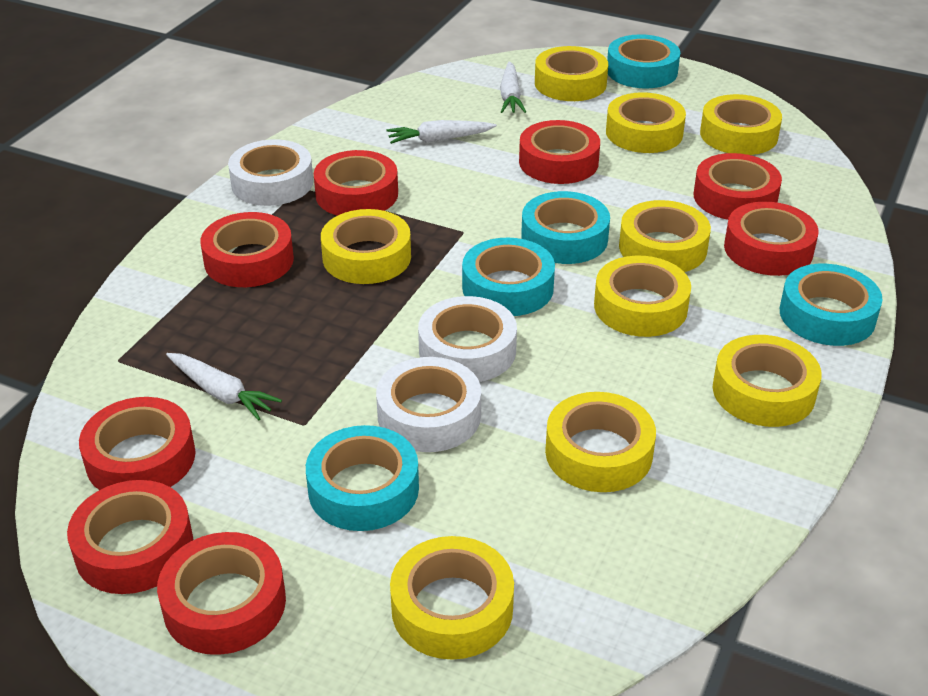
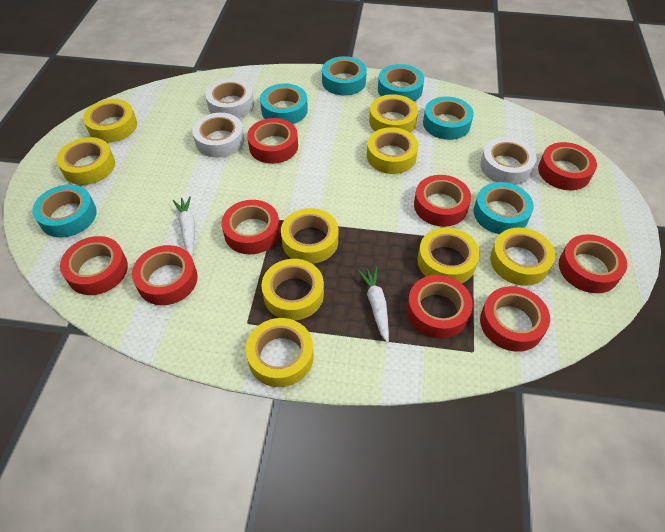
red tape: 8 -> 9
turquoise tape: 5 -> 6
white carrot: 3 -> 2

